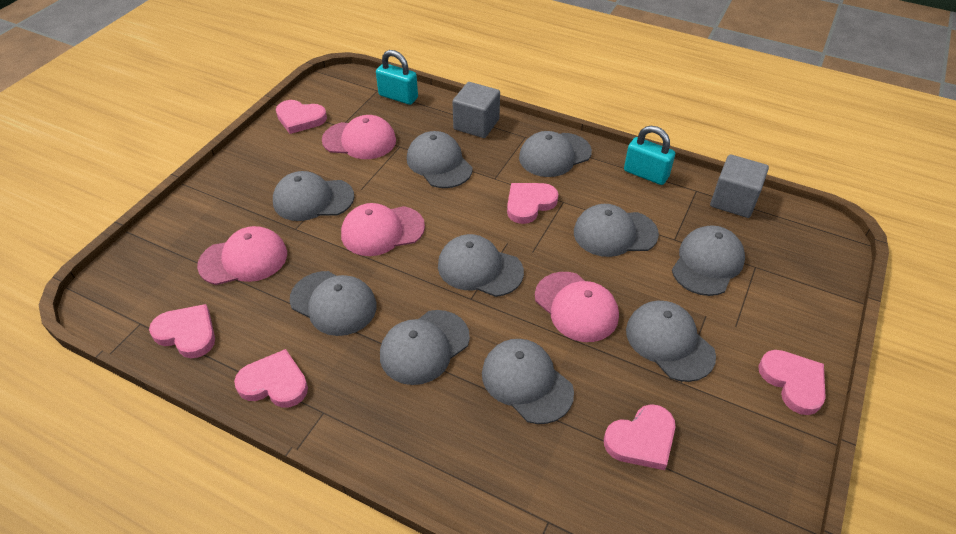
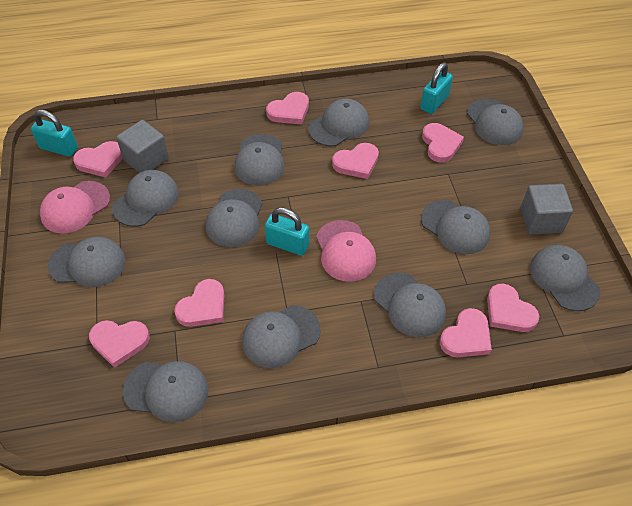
grey cap: 10 -> 11
pink cap: 4 -> 2
pink heart: 6 -> 8
turquoise padlock: 2 -> 3

